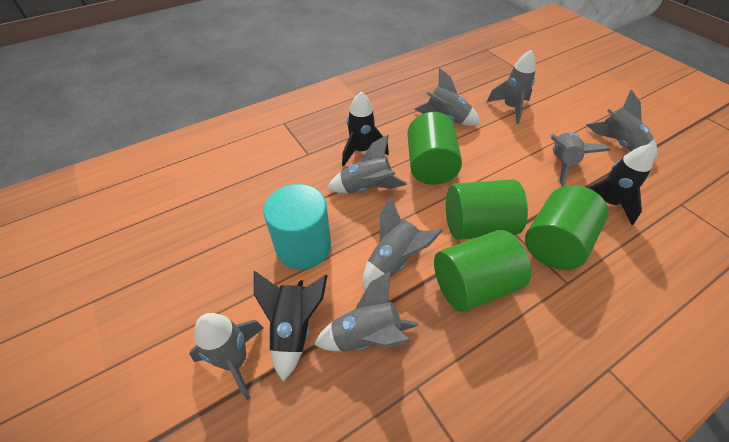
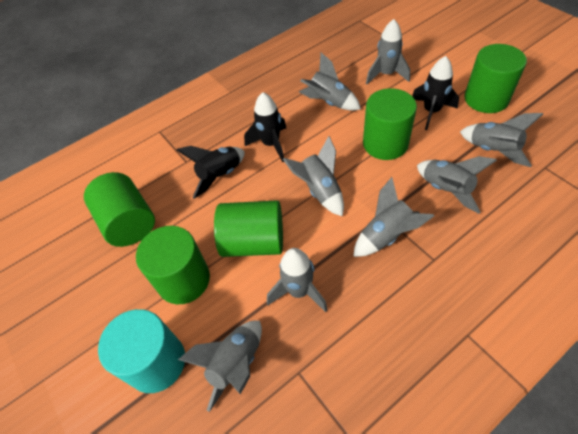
green cylinder: 4 -> 5

